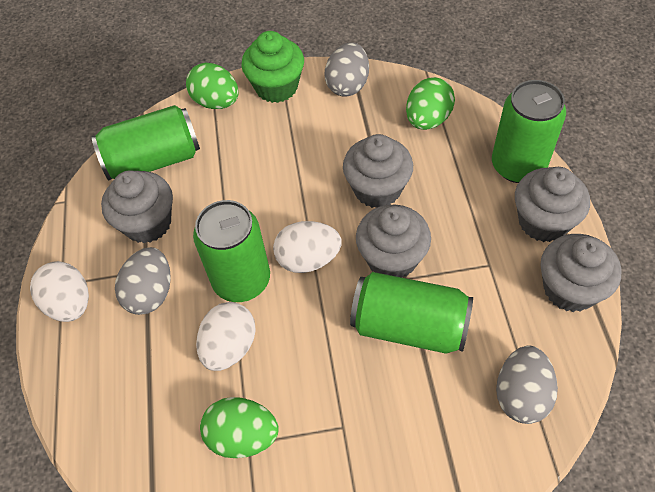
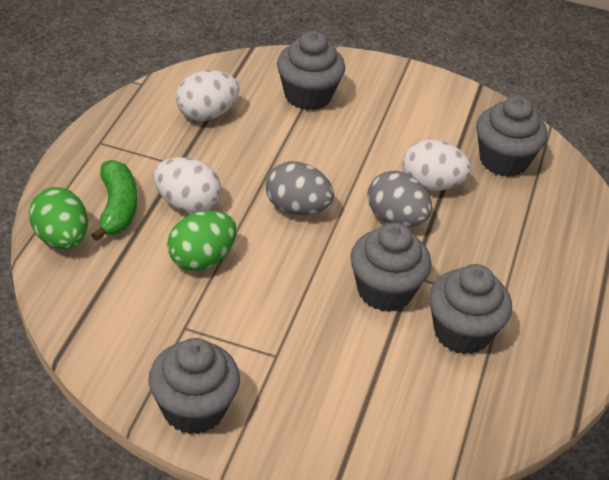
green banana: 0 -> 1
green can: 4 -> 0
green cupcake: 1 -> 0
green egg: 3 -> 2
grey egg: 3 -> 2

